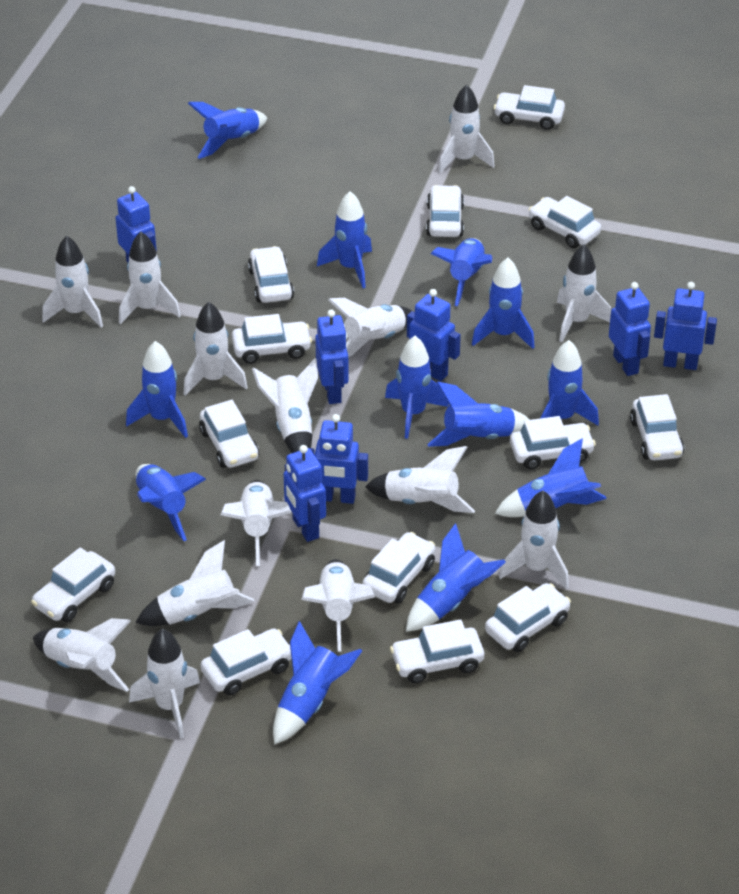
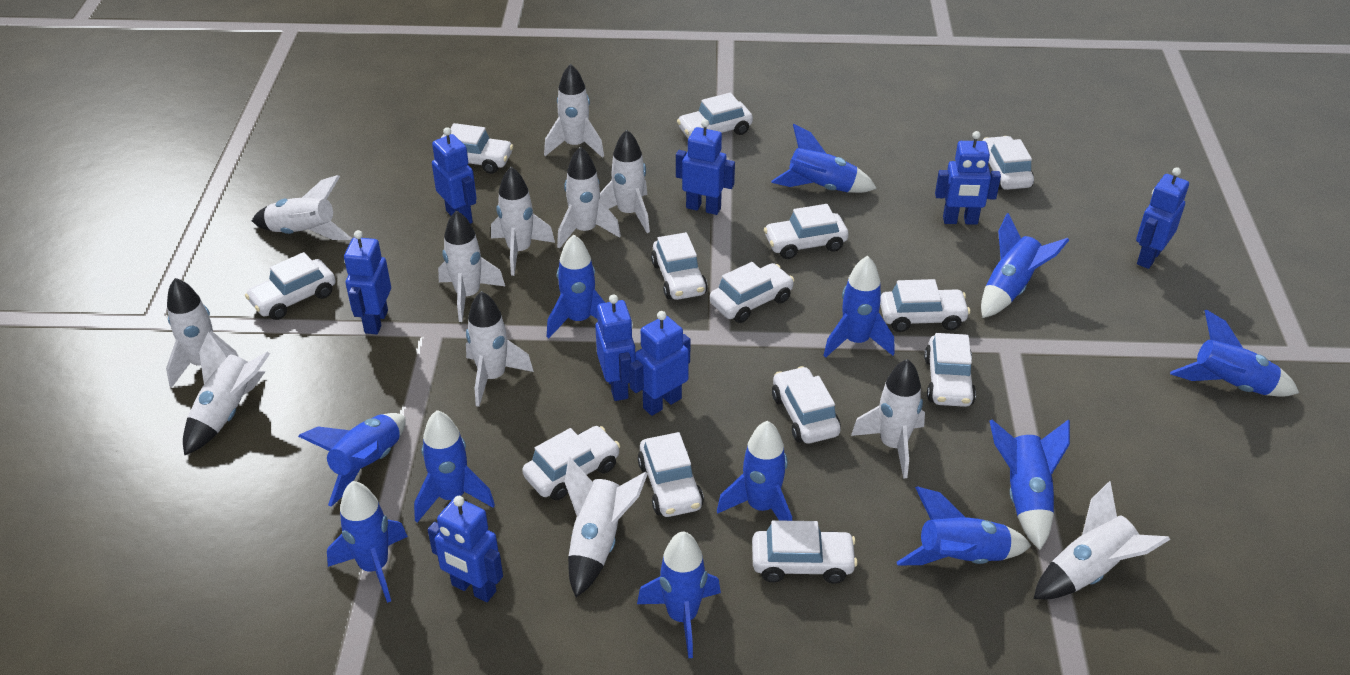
blue robot: 7 -> 8
white rocket: 14 -> 12

